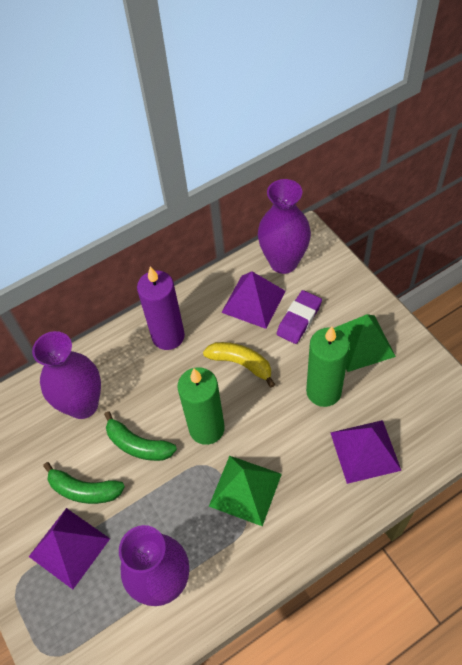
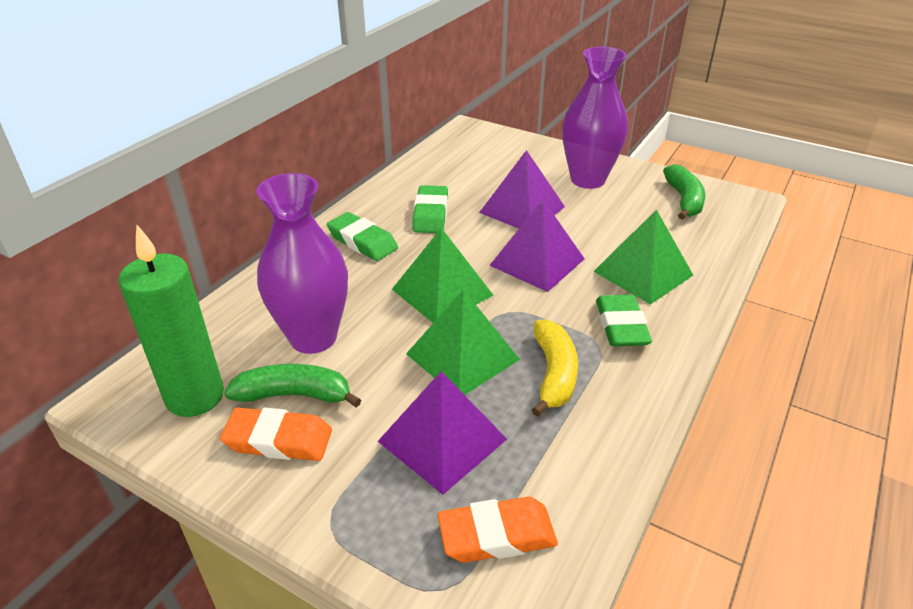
green candle: 2 -> 1
green eraser: 0 -> 3
green pyramid: 2 -> 3
orange eraser: 0 -> 2
purple candle: 1 -> 0
purple eraser: 1 -> 0
purple vase: 3 -> 2

